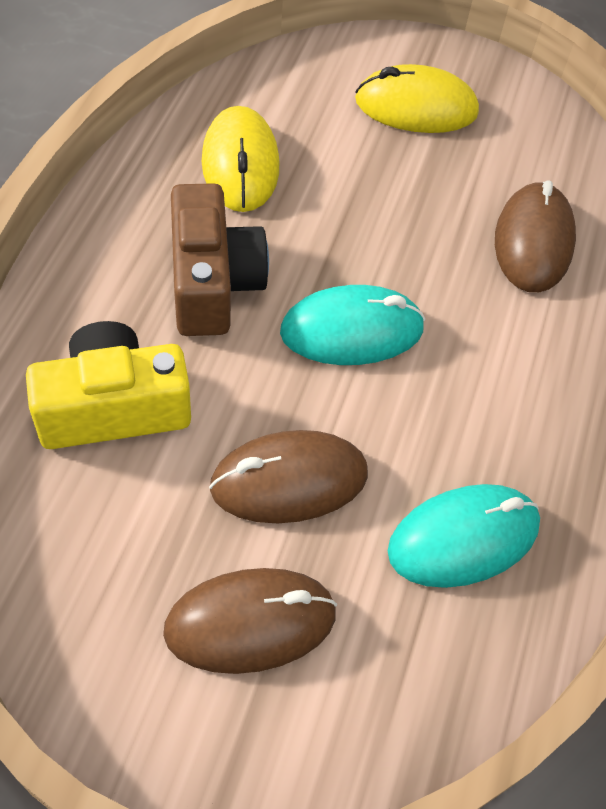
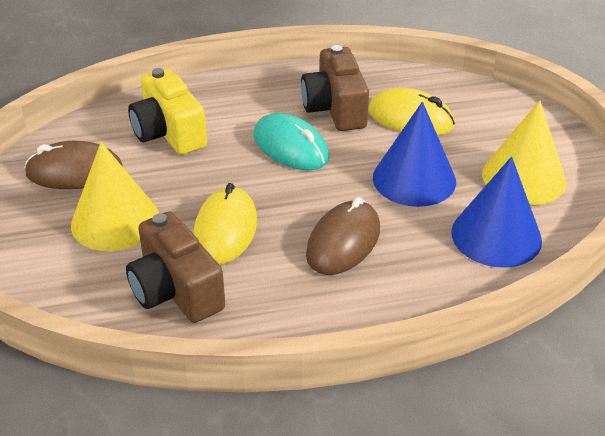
blue cone: 0 -> 2
brown camera: 1 -> 2
brown mouse: 3 -> 2
turquoise mouse: 2 -> 1
yellow cone: 0 -> 2

